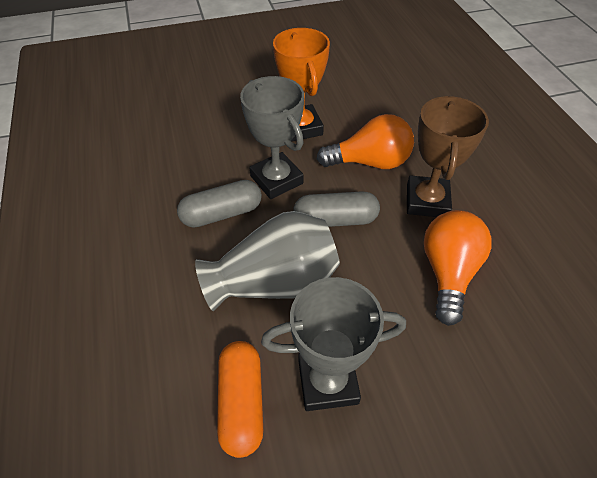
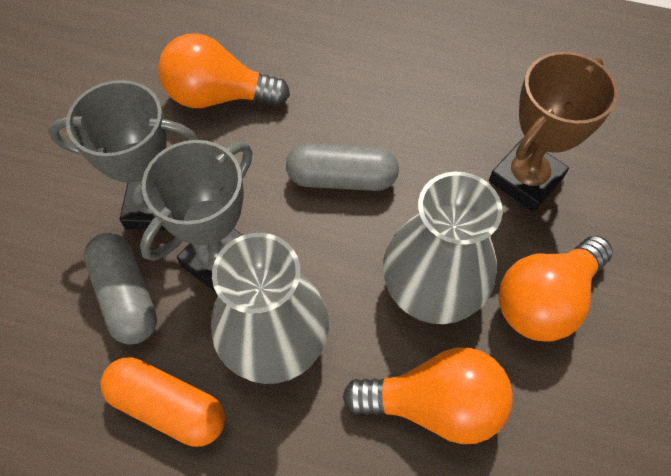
grey vase: 1 -> 2
orange light bulb: 2 -> 3
orange trophy: 1 -> 0

